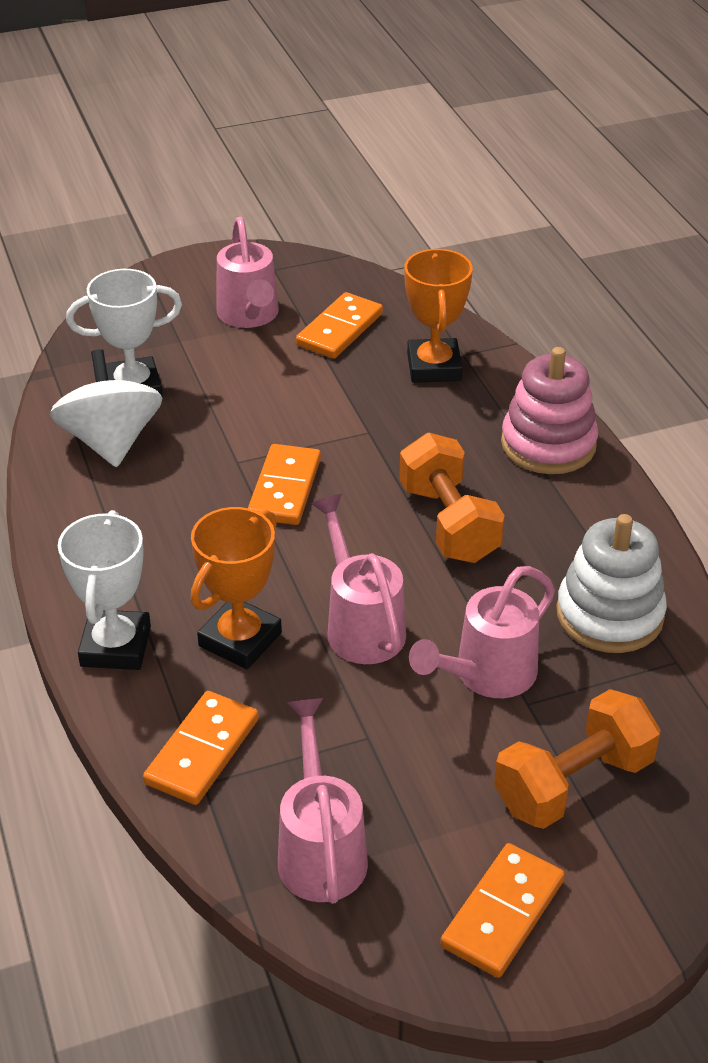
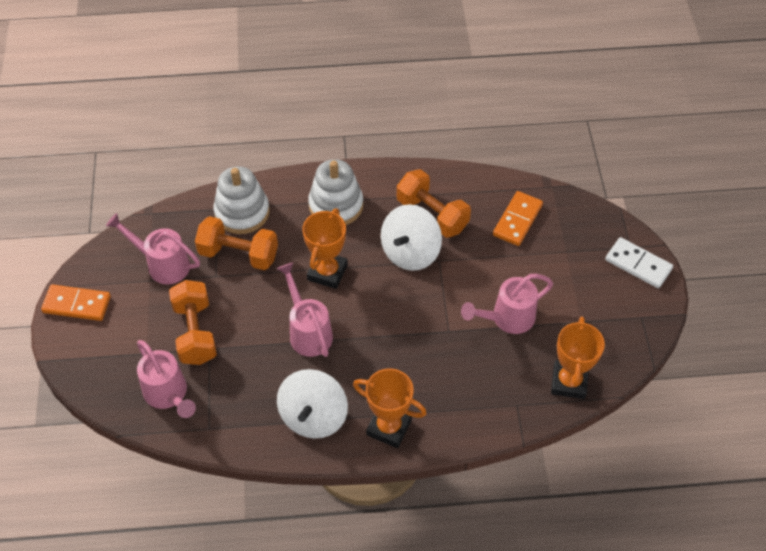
orange domino: 4 -> 2
orange dumbbell: 2 -> 3
orange trophy: 2 -> 3
pink stacking toy: 1 -> 0
white domino: 0 -> 1
white spinning top: 1 -> 2
white stacking toy: 1 -> 2
white trophy: 2 -> 0

